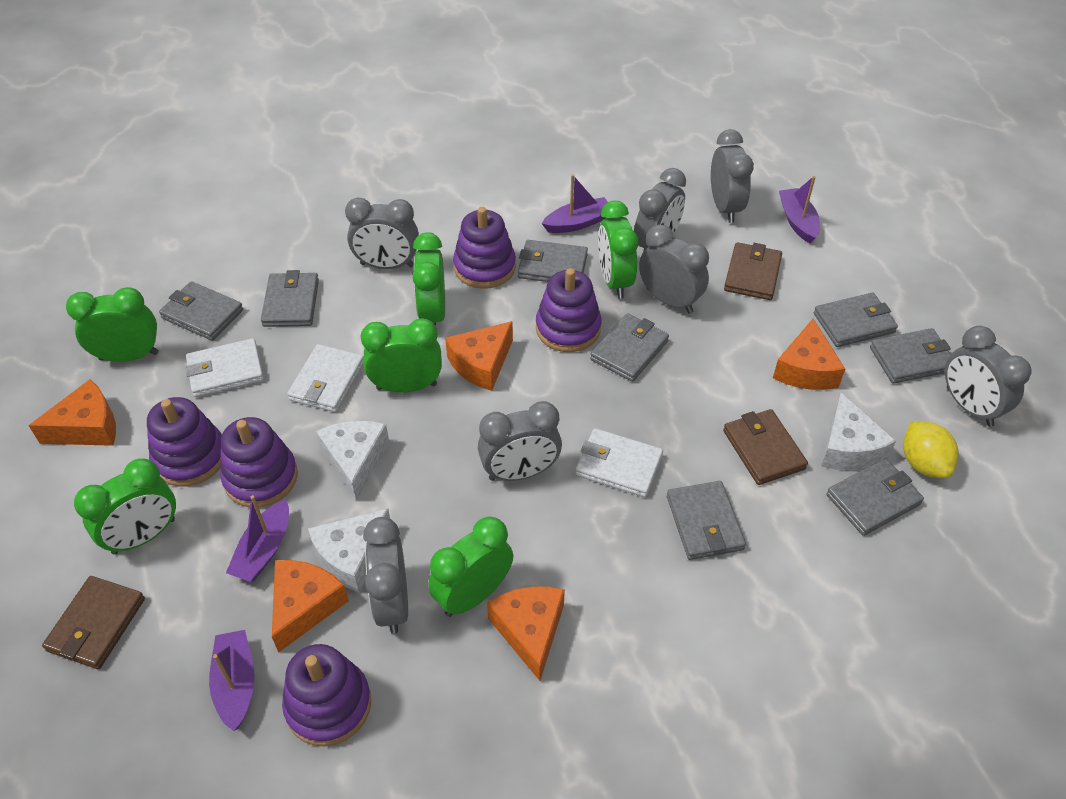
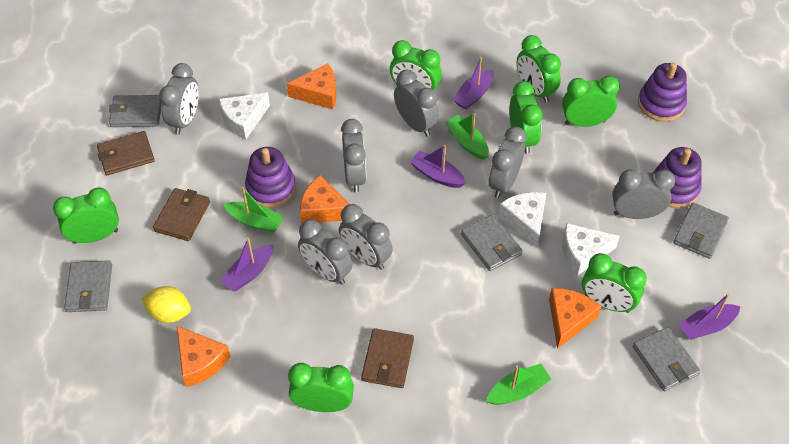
green boat: 0 -> 3
green clock: 6 -> 7
grey wallet: 8 -> 5
orange cheese: 5 -> 4
purple stacking toy: 5 -> 3
white wallet: 3 -> 0

